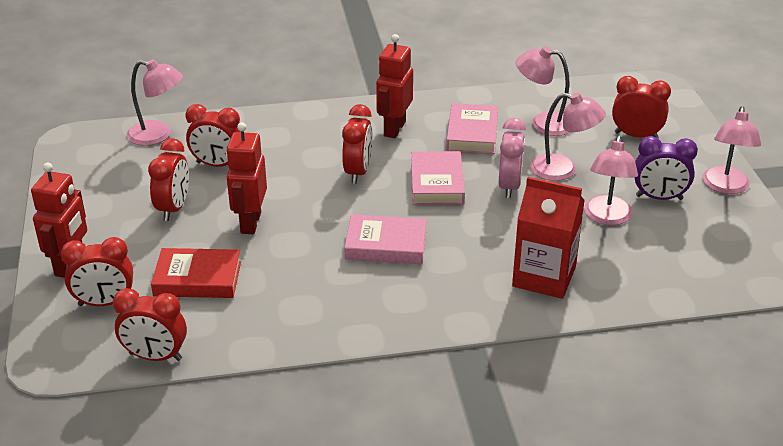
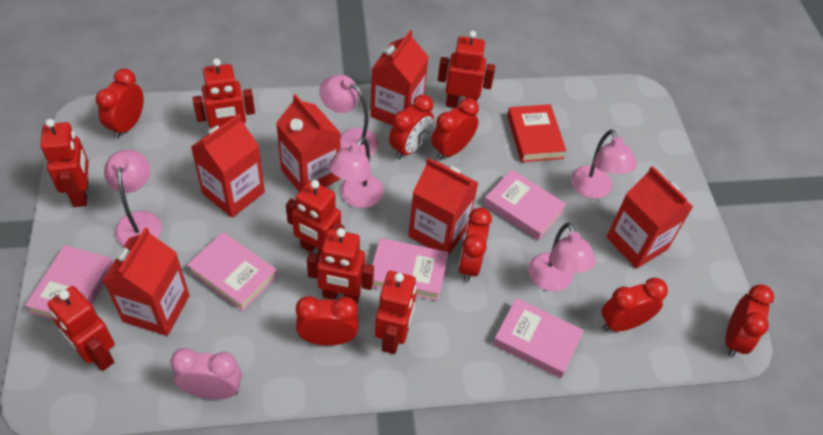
pink book: 3 -> 5
purple clock: 1 -> 0
red carton: 1 -> 6
red clock: 6 -> 7
red robot: 3 -> 7

